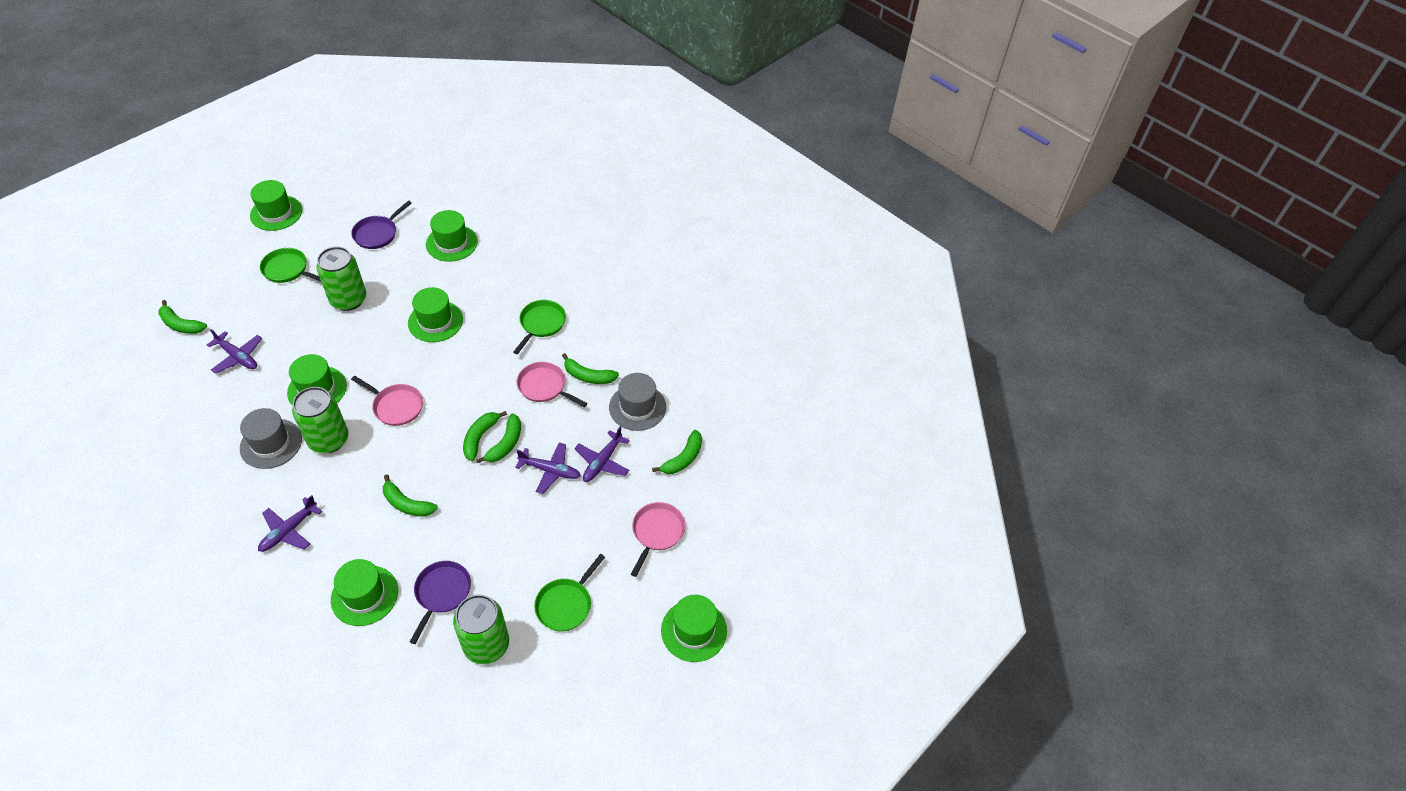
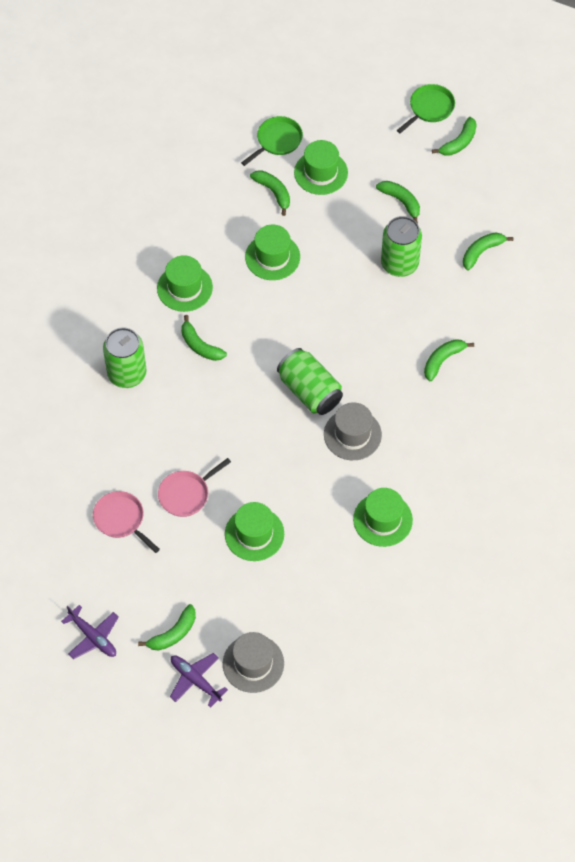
green banana: 6 -> 7
green hat: 6 -> 5
green pan: 3 -> 2
pink pan: 3 -> 2
purple pan: 2 -> 0
purple plane: 4 -> 2

